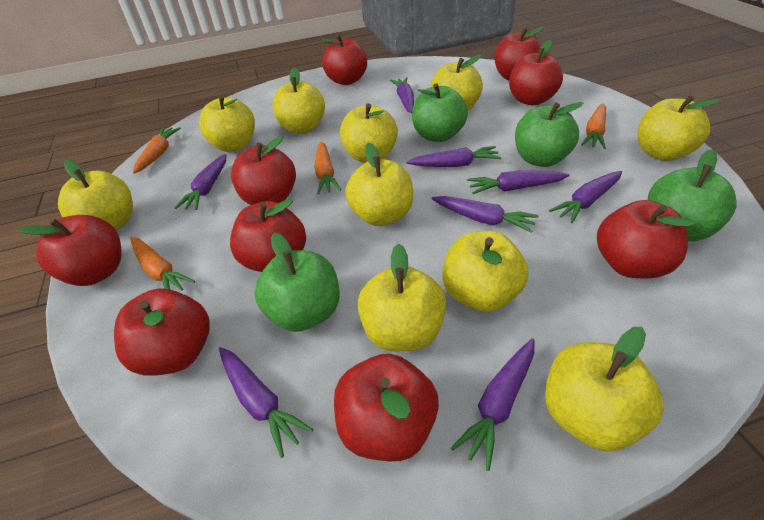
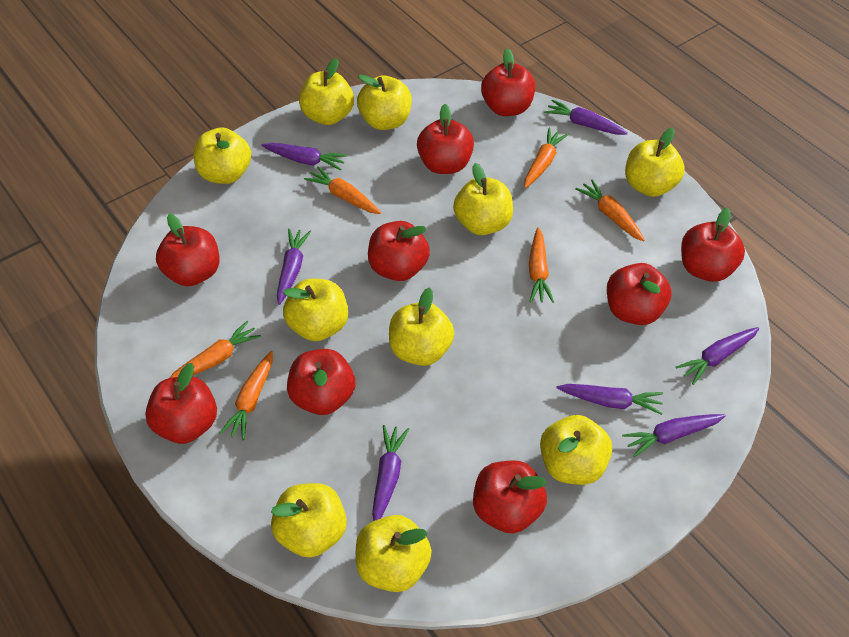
green apple: 4 -> 0
orange carrot: 4 -> 6
purple carrot: 8 -> 7

